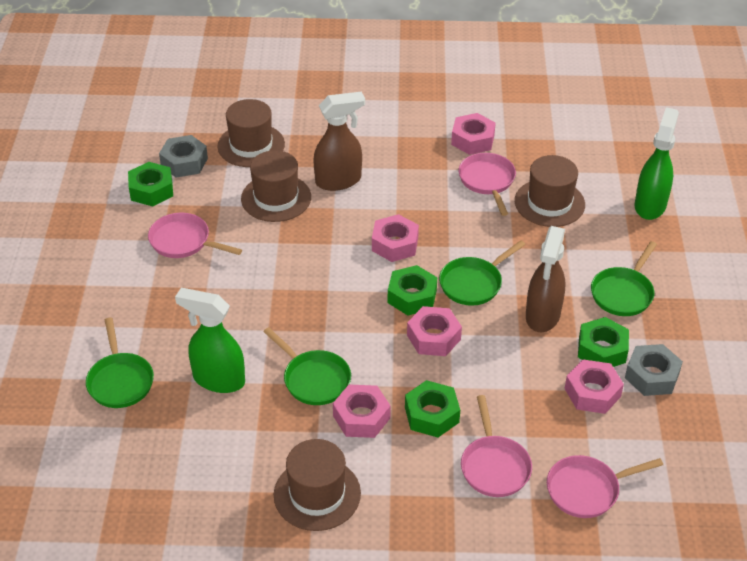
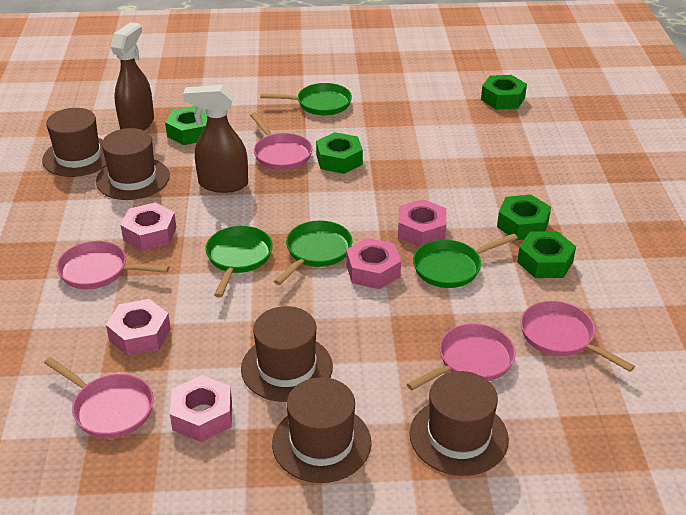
brown hat: 4 -> 5
green nut: 4 -> 5
green spray bottle: 2 -> 0
grey nut: 2 -> 0
pink pan: 4 -> 5

